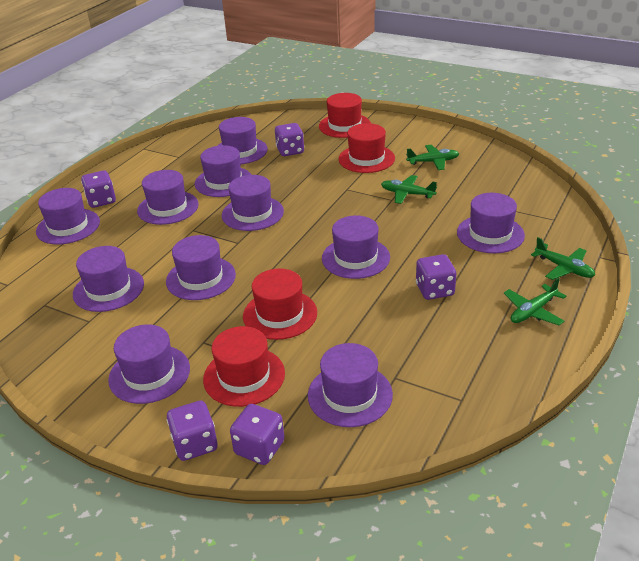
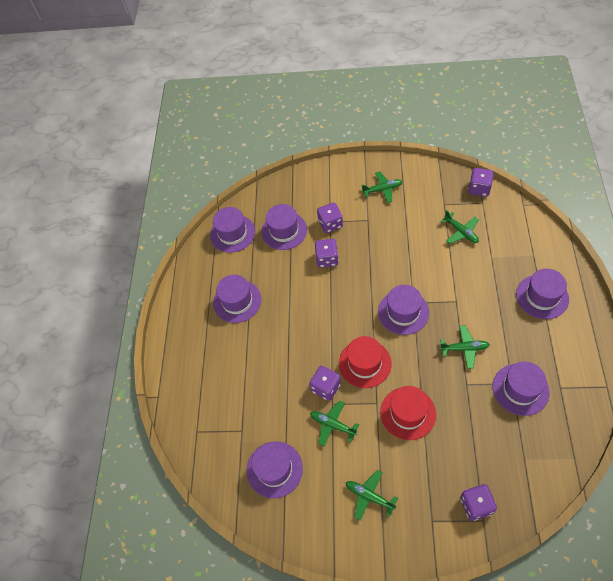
green plane: 4 -> 5
purple hat: 11 -> 7
red hat: 4 -> 2

